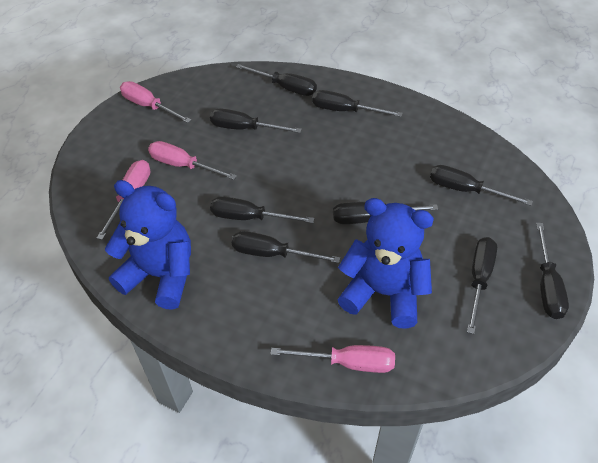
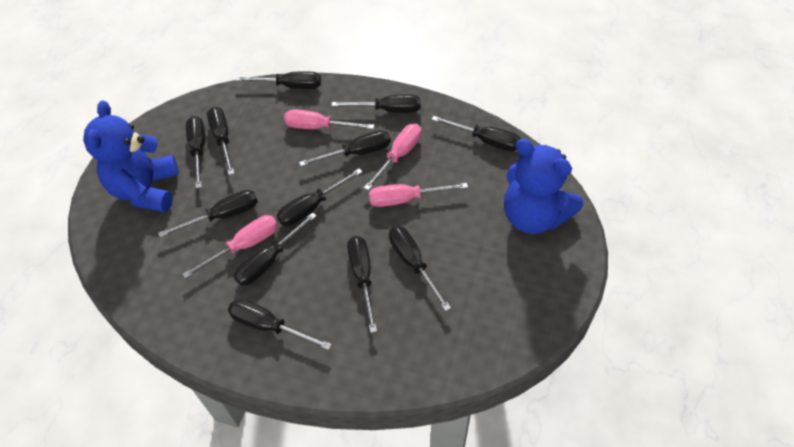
black screwdriver: 9 -> 12

